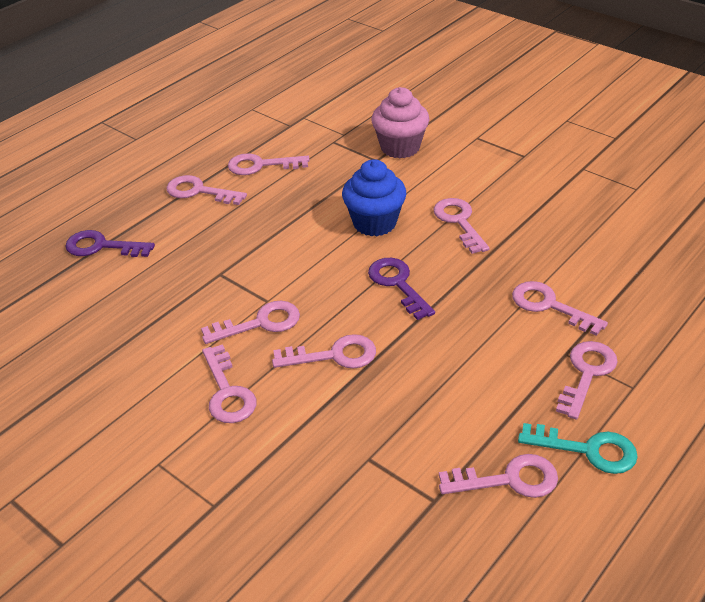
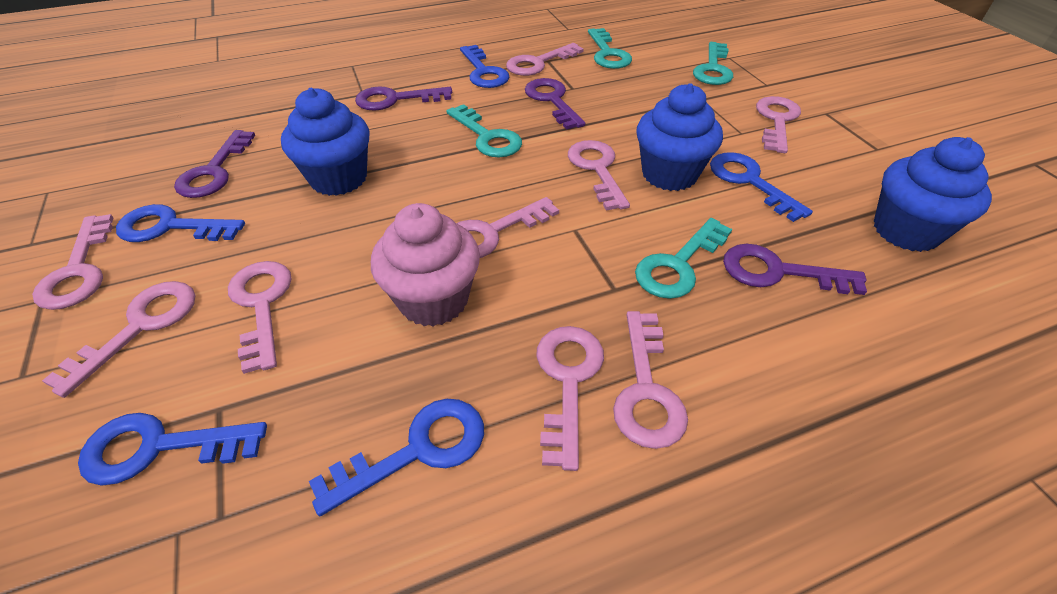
blue cupcake: 1 -> 3
blue key: 0 -> 5
purple key: 2 -> 4
turquoise key: 1 -> 4

